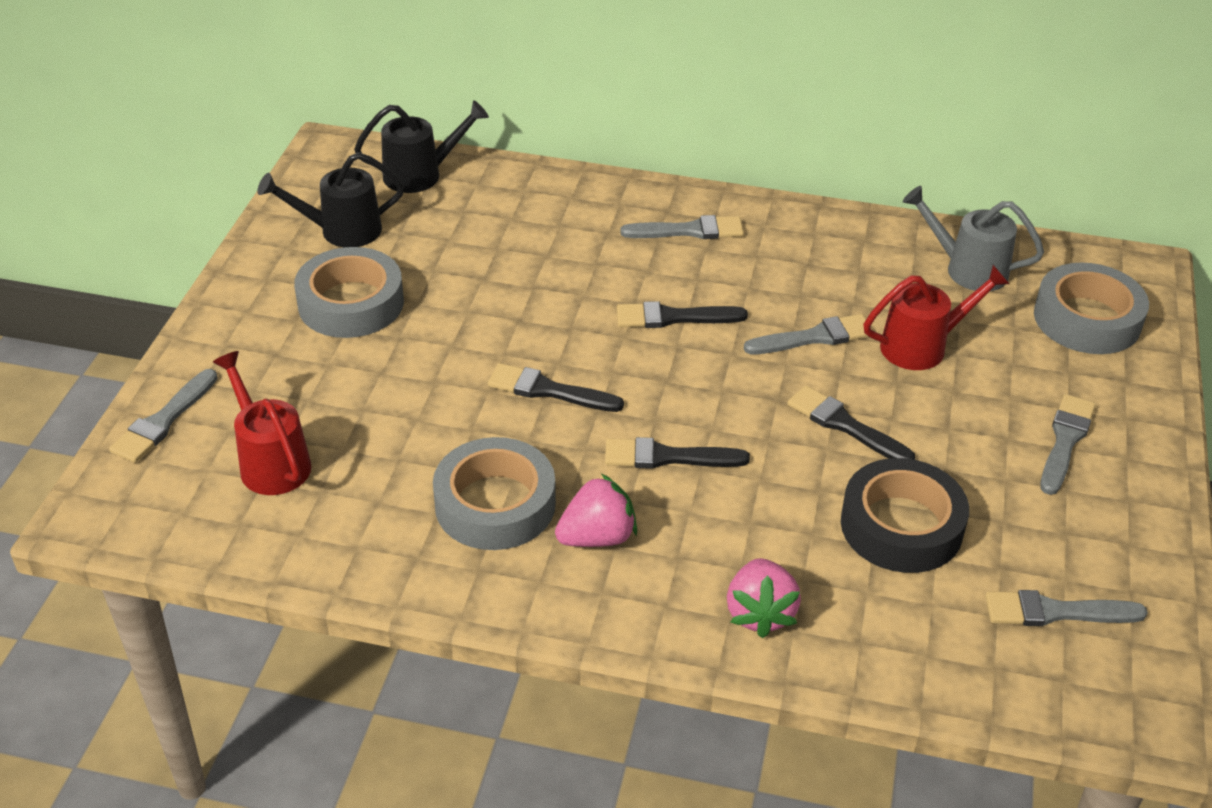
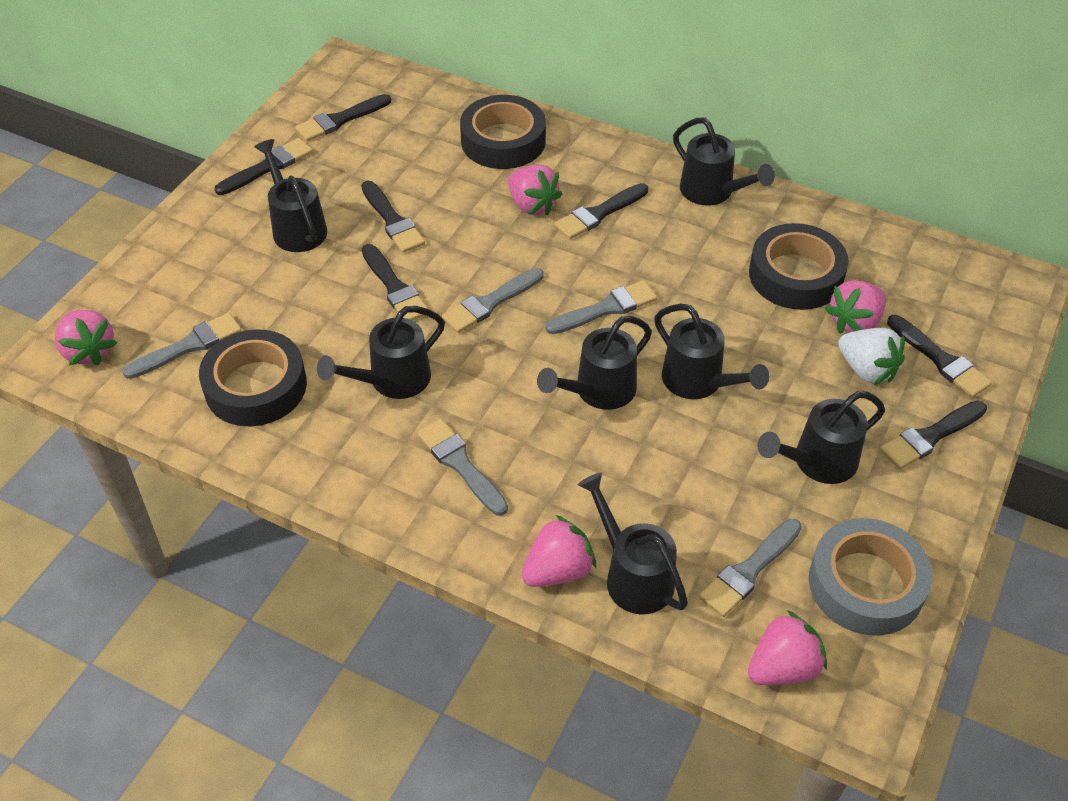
black brush: 4 -> 7
black tape: 1 -> 3
black watering can: 2 -> 7
grey tape: 3 -> 1
grey watering can: 1 -> 0
pink strawberry: 2 -> 5
red watering can: 2 -> 0
white strawberry: 0 -> 1

